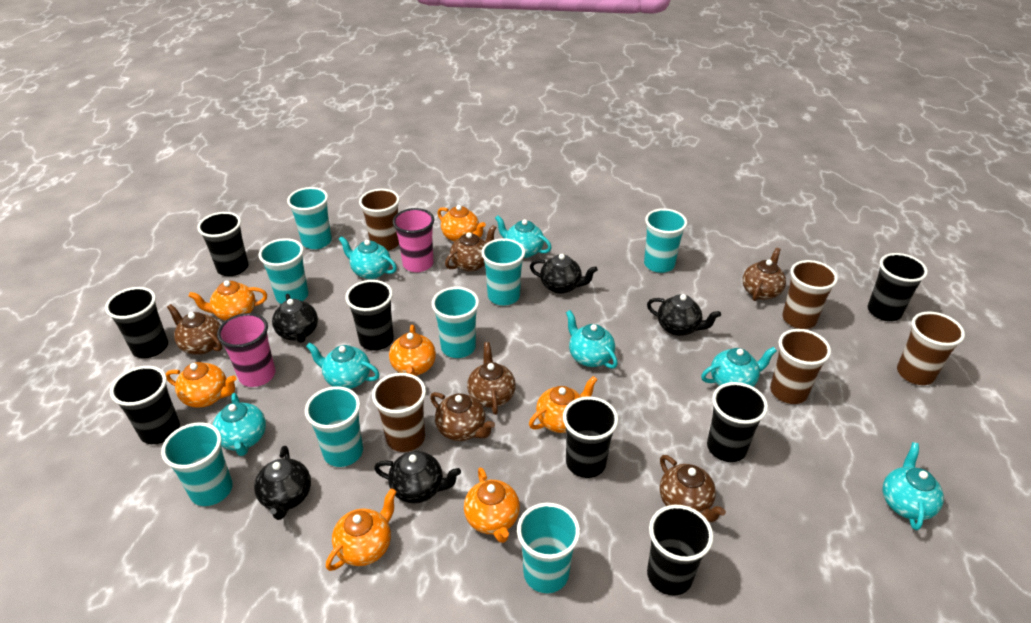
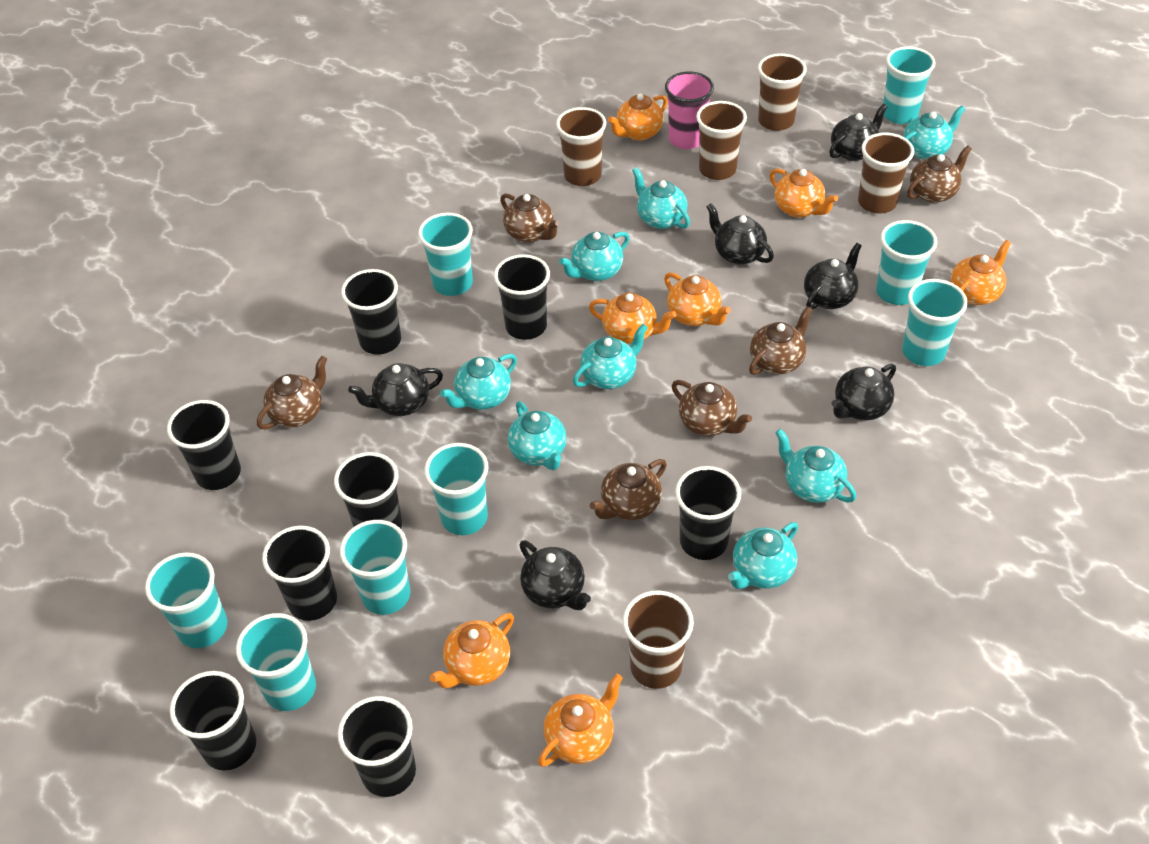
black teapot: 5 -> 6
pink cup: 2 -> 1
turquoise teapot: 7 -> 8

